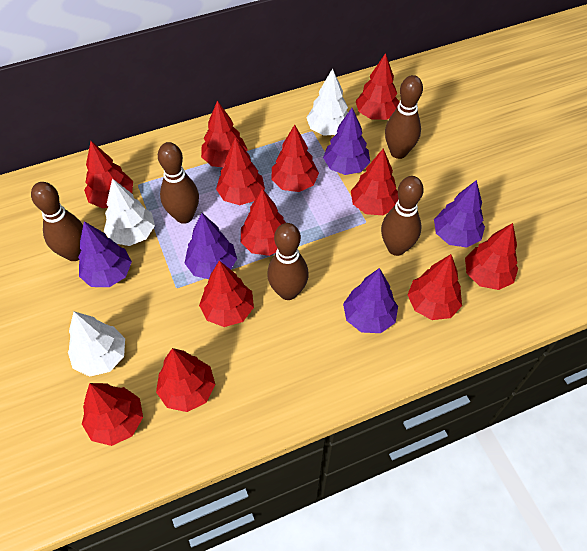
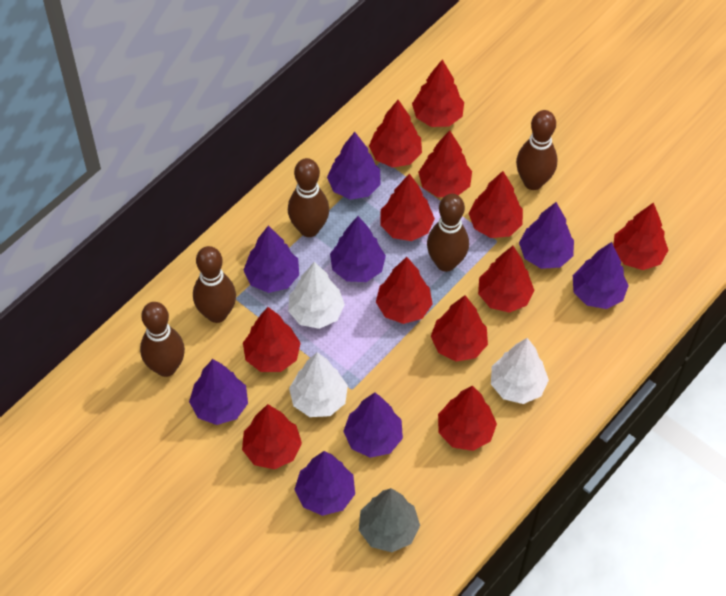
grey tree: 0 -> 1
purple tree: 5 -> 8

